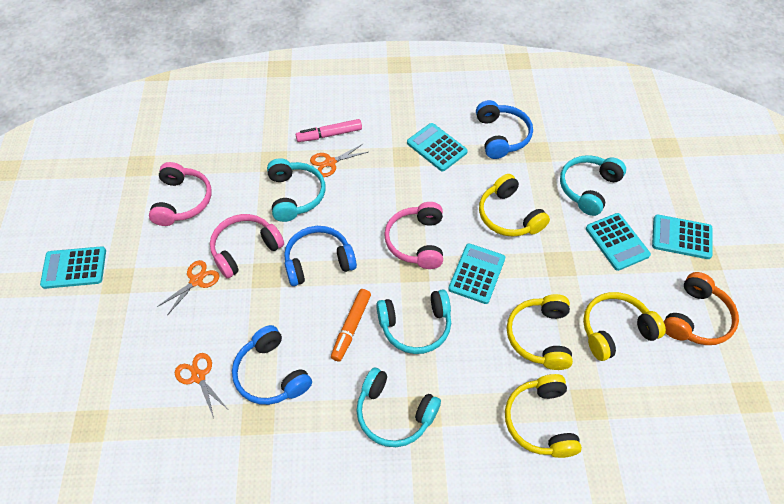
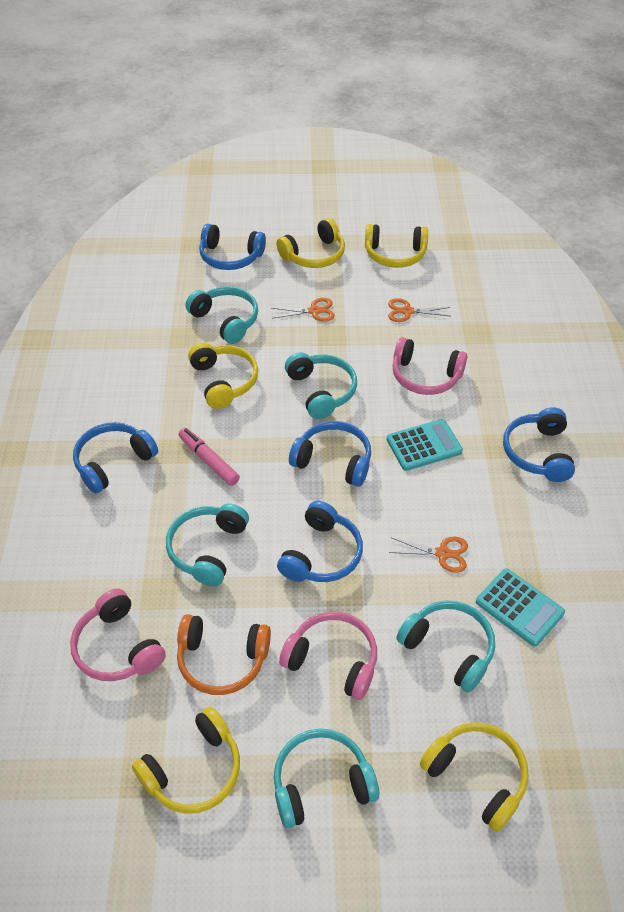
blue headphones: 3 -> 5
orange marker: 1 -> 0
turquoise calculator: 5 -> 2
turquoise headphones: 4 -> 5
yellow headphones: 4 -> 5

